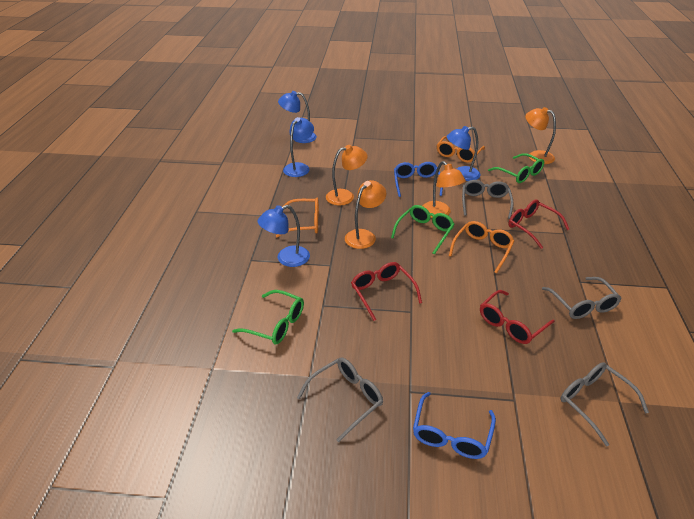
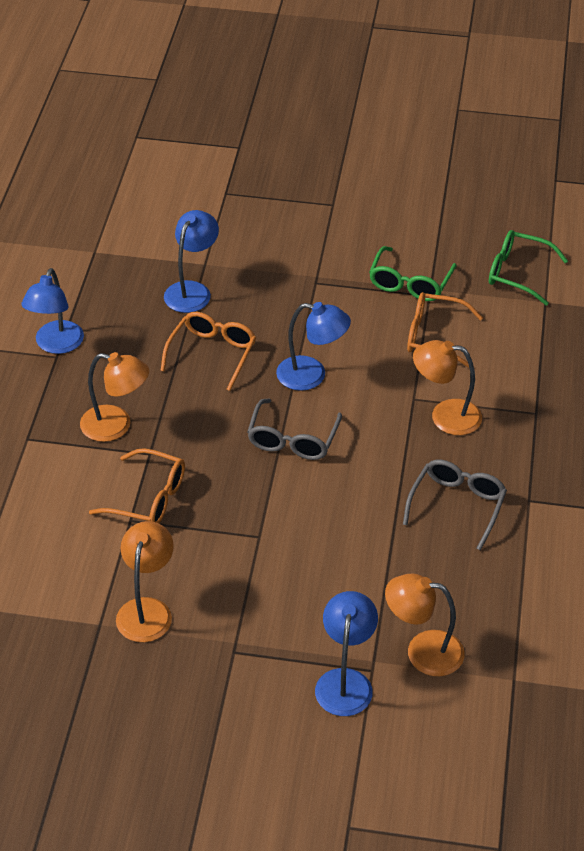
blue glasses: 2 -> 0
green glasses: 3 -> 2
grey glasses: 4 -> 2
red glasses: 3 -> 0

